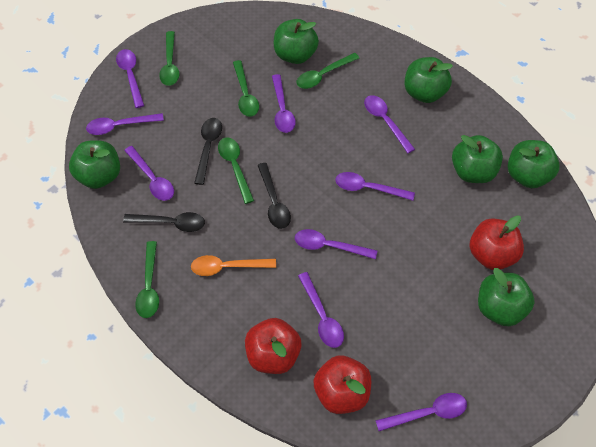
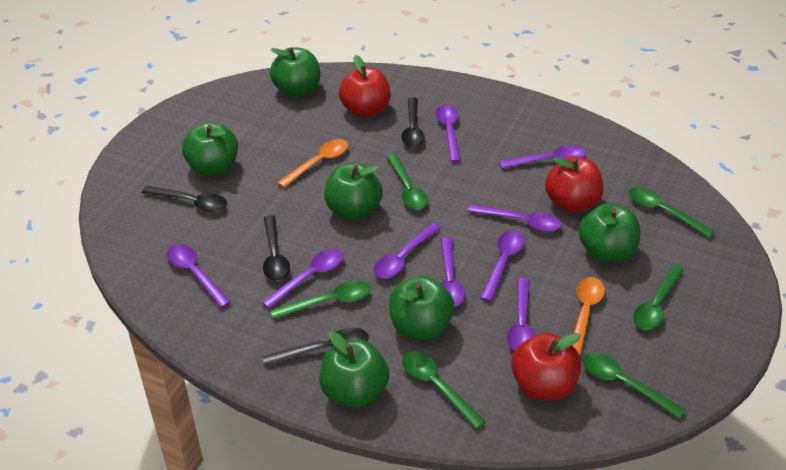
black spoon: 3 -> 4
green spoon: 5 -> 6
orange spoon: 1 -> 2

